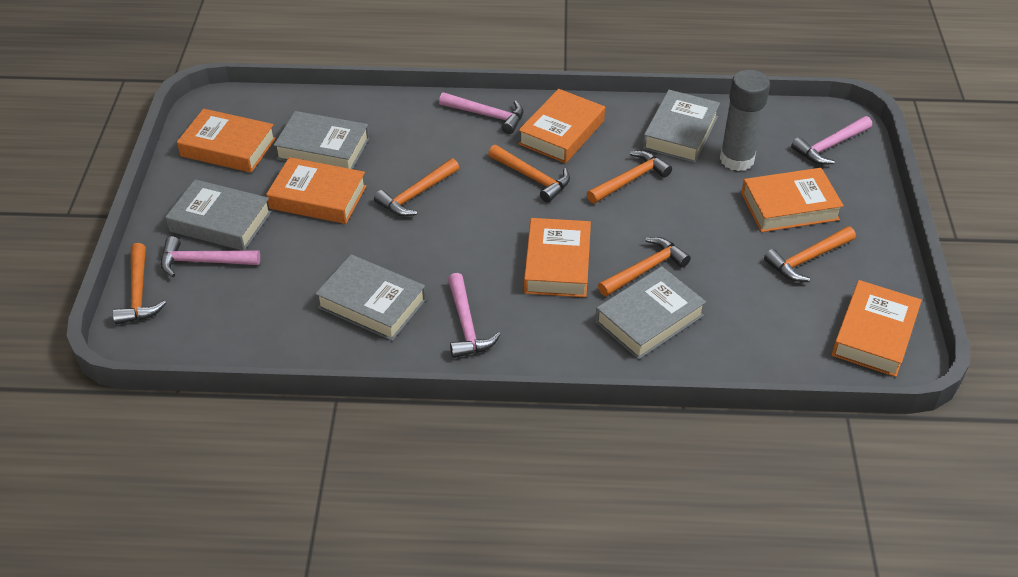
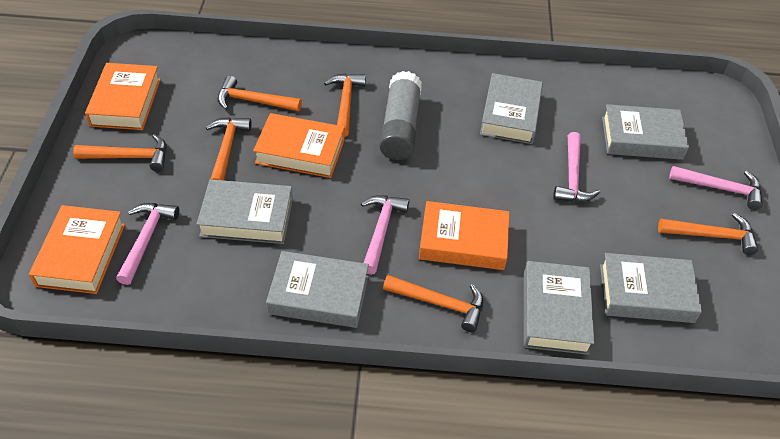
grey book: 5 -> 6
orange book: 6 -> 4

